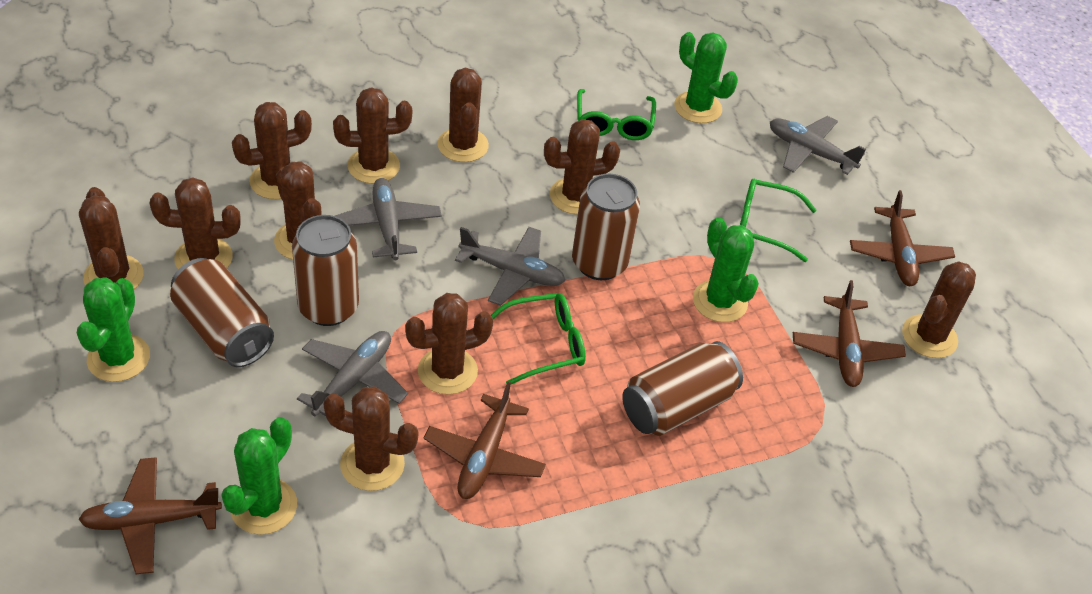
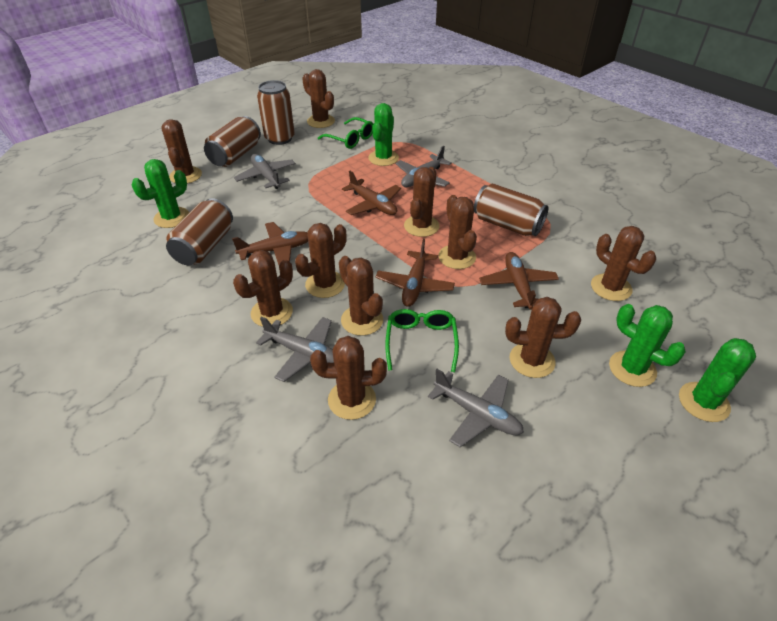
green glasses: 3 -> 2

